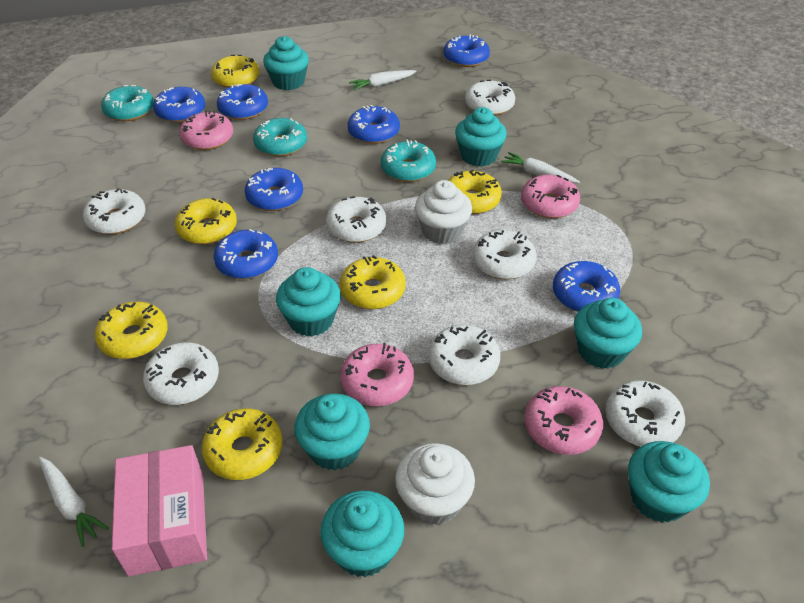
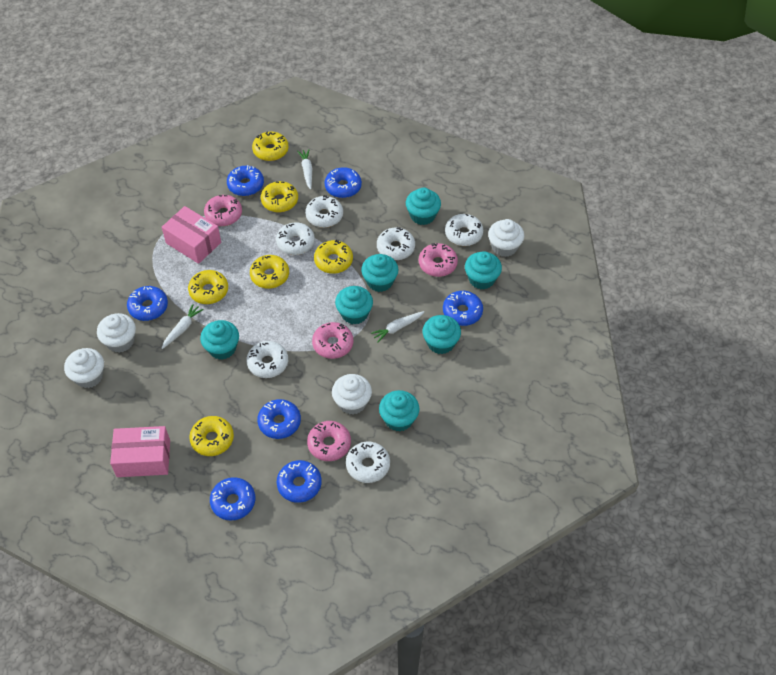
pink box: 1 -> 2
turquoise donut: 3 -> 0
white cupcake: 2 -> 4
white donut: 7 -> 6

